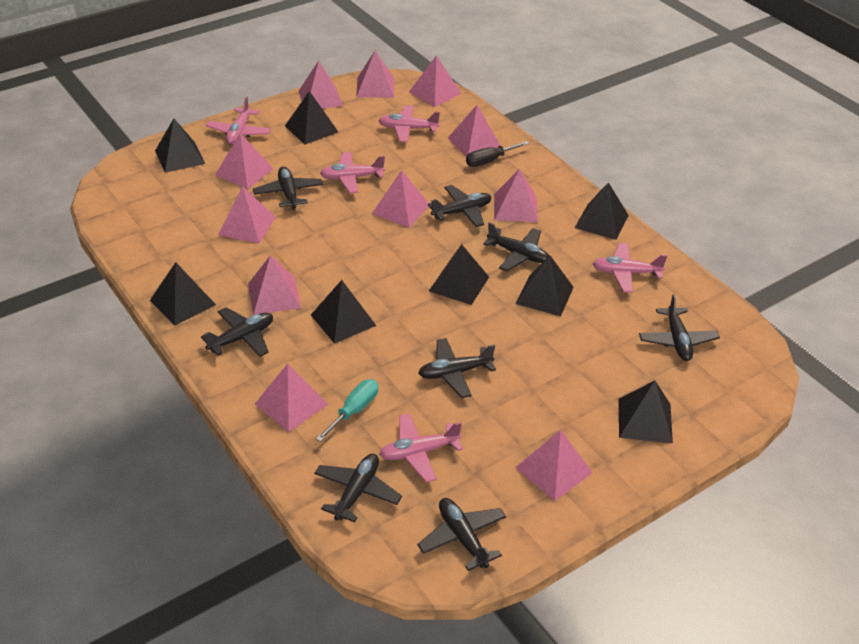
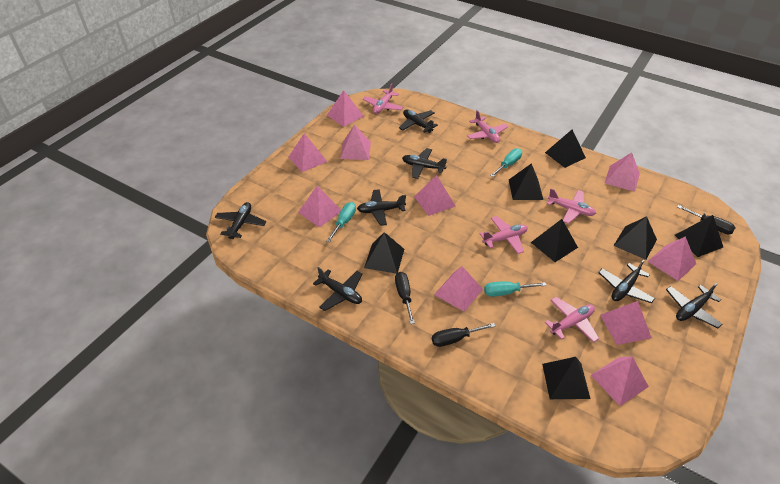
black plane: 8 -> 7
black pyramid: 8 -> 7
black screwdriver: 1 -> 3
pink pyramid: 11 -> 10
turquoise screwdriver: 1 -> 3

